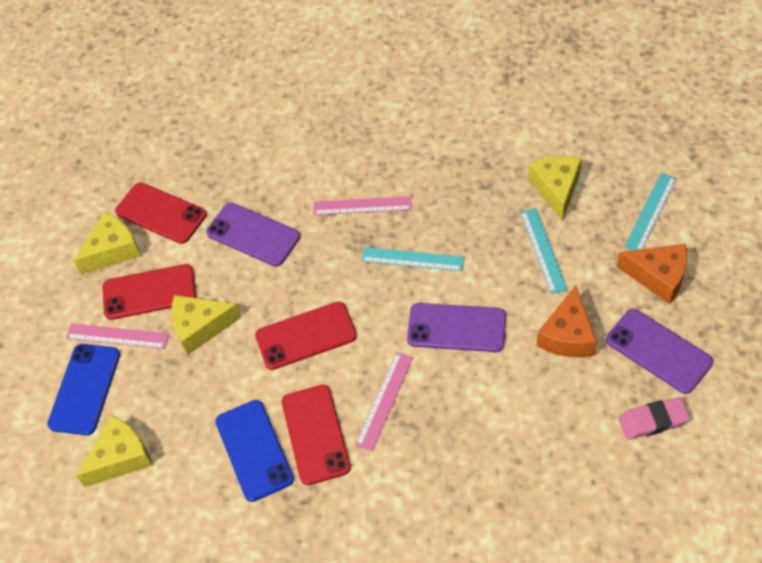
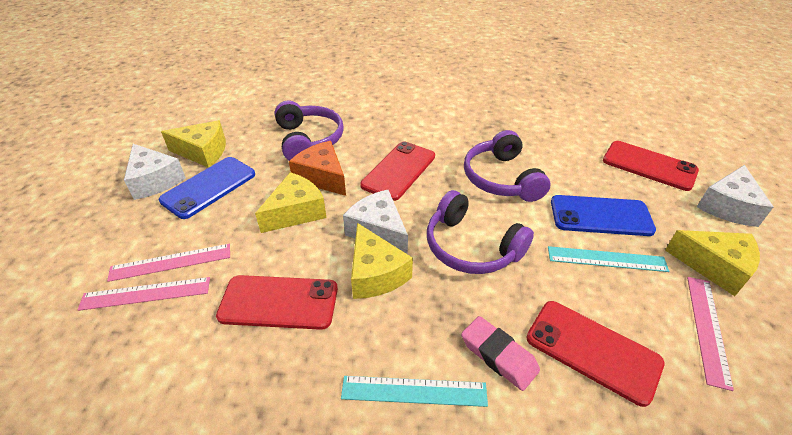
orange cheese: 2 -> 1
purple headphones: 0 -> 3
purple phone: 3 -> 0
turquoise ruler: 3 -> 2
white cheese: 0 -> 3

